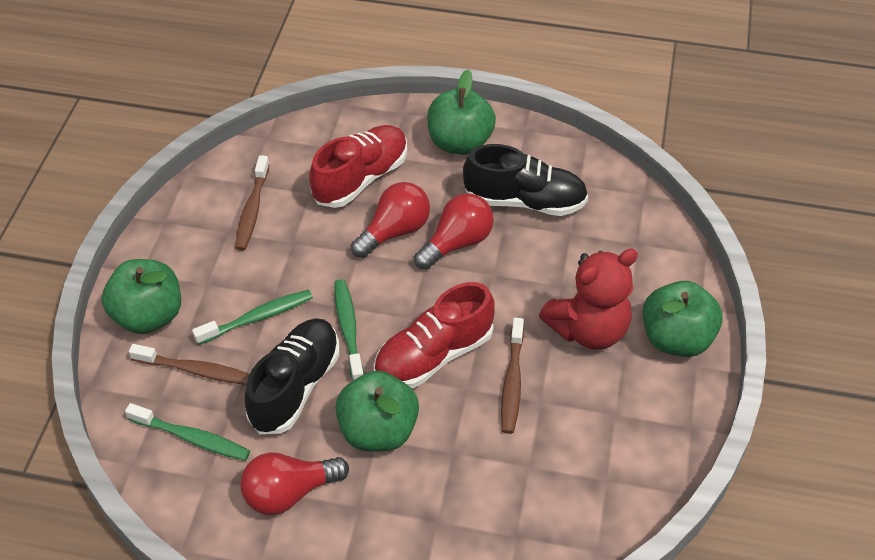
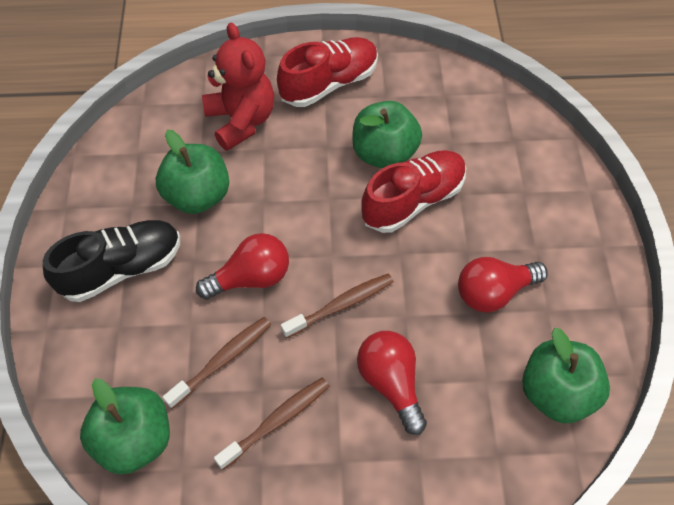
black shoe: 2 -> 1
green toothbrush: 3 -> 0

